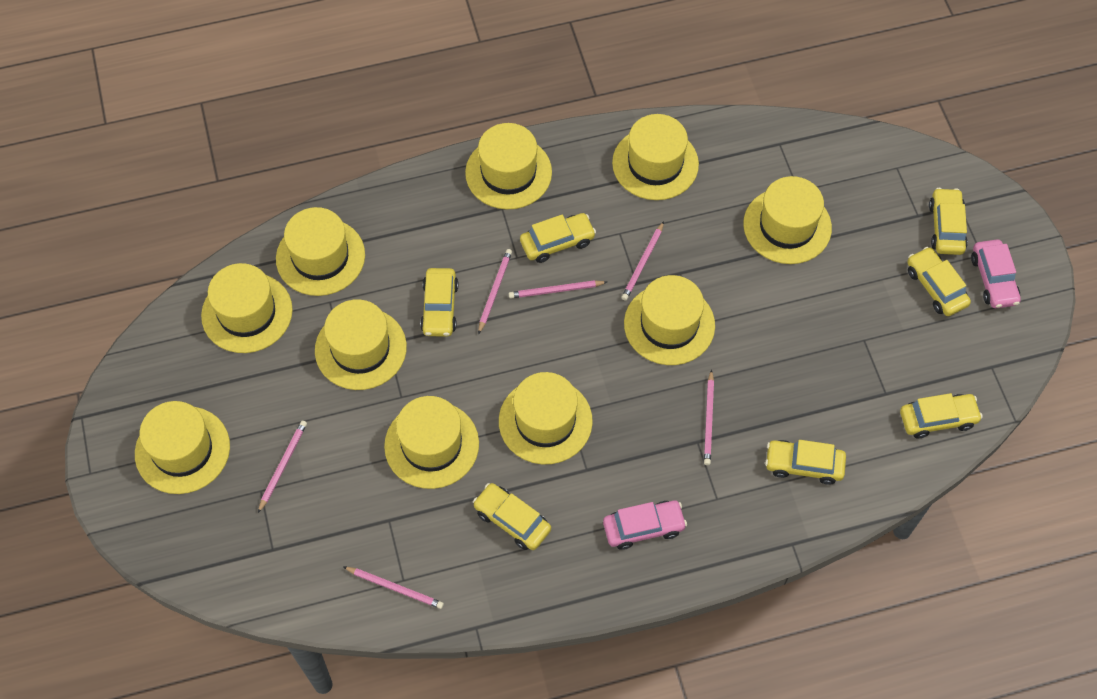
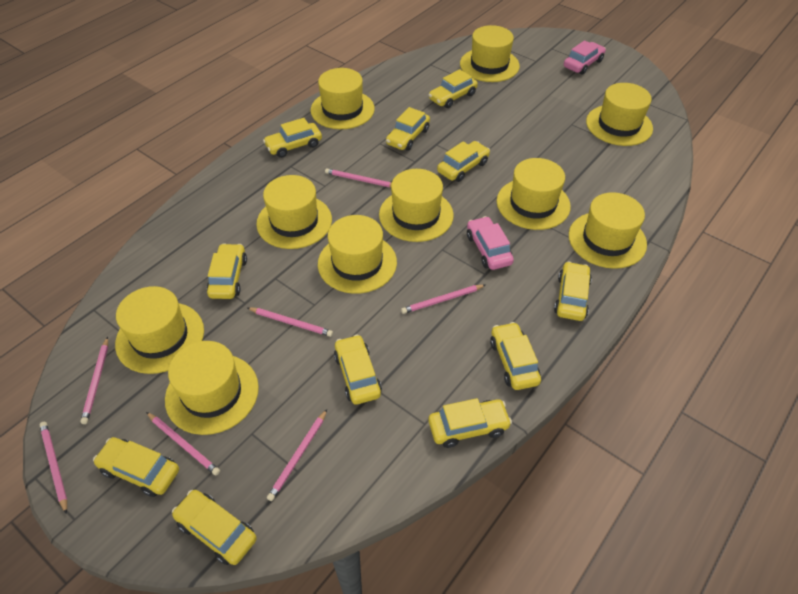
pink pencil: 6 -> 7
yellow car: 7 -> 11

